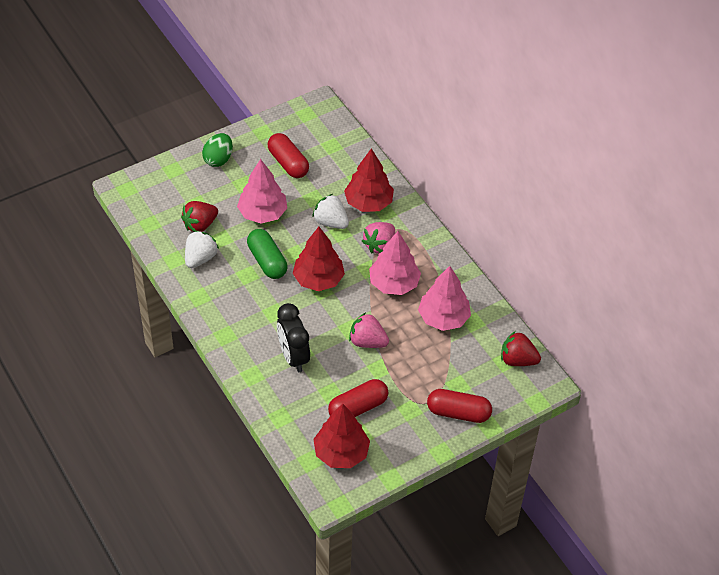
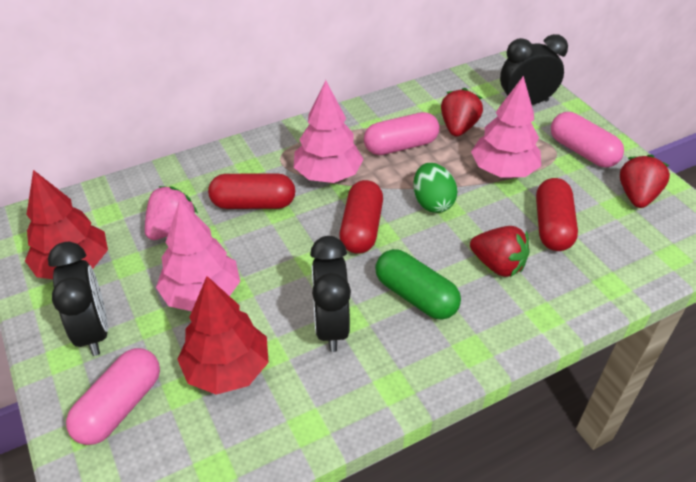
black clock: 1 -> 3
pink capsule: 0 -> 3
pink strawberry: 2 -> 1
red strawberry: 2 -> 3
red tree: 3 -> 2
white strawberry: 2 -> 0

